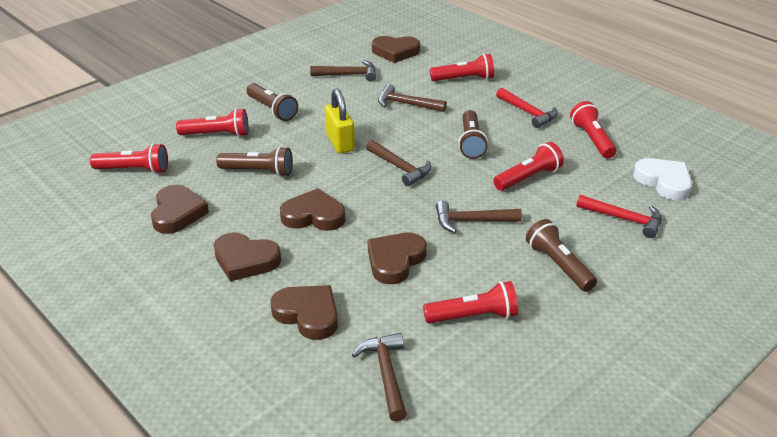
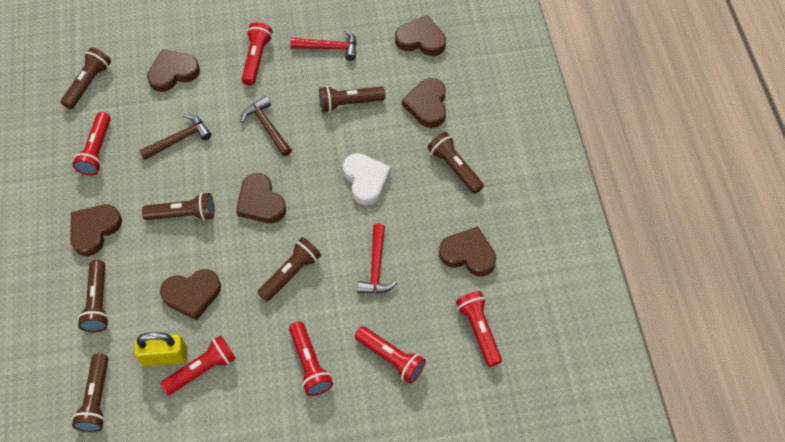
brown flashlight: 4 -> 7
brown hammer: 5 -> 2
brown heart: 6 -> 7

